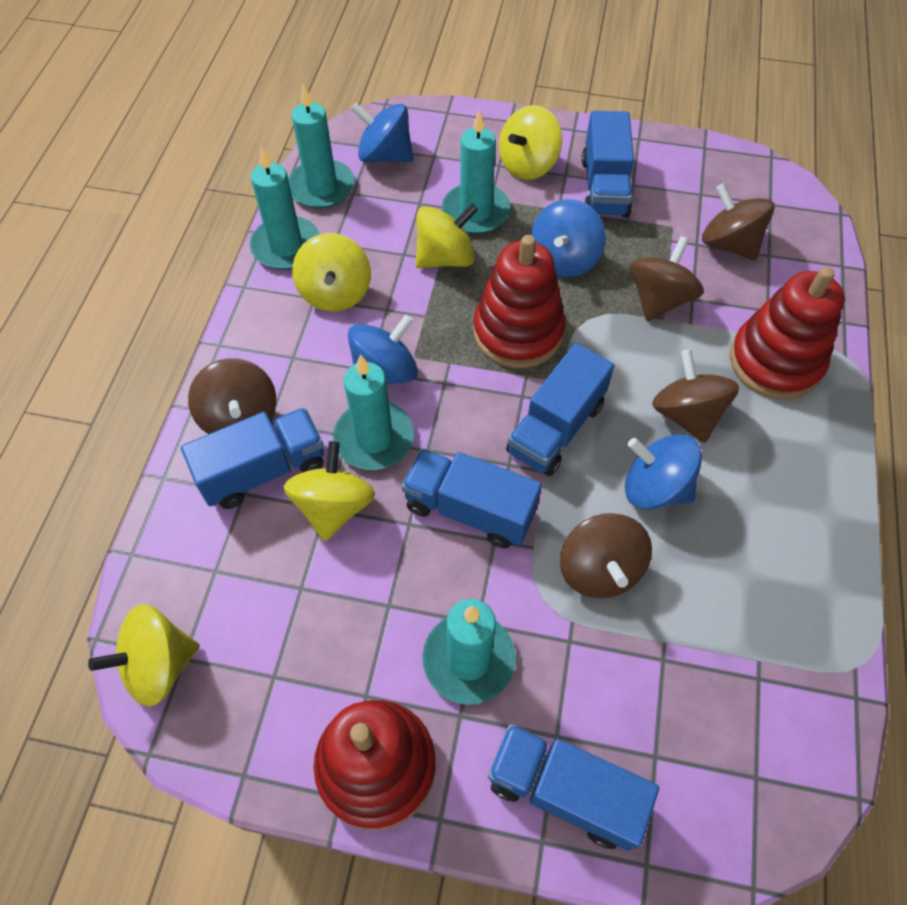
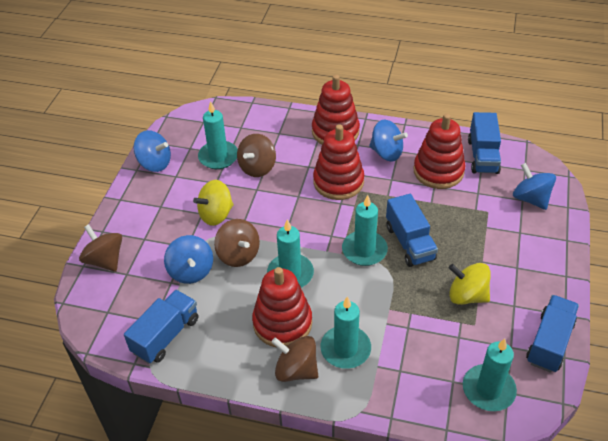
blue truck: 5 -> 4
brown spinning top: 5 -> 4
red stacking toy: 3 -> 4
yellow spinning top: 5 -> 2

